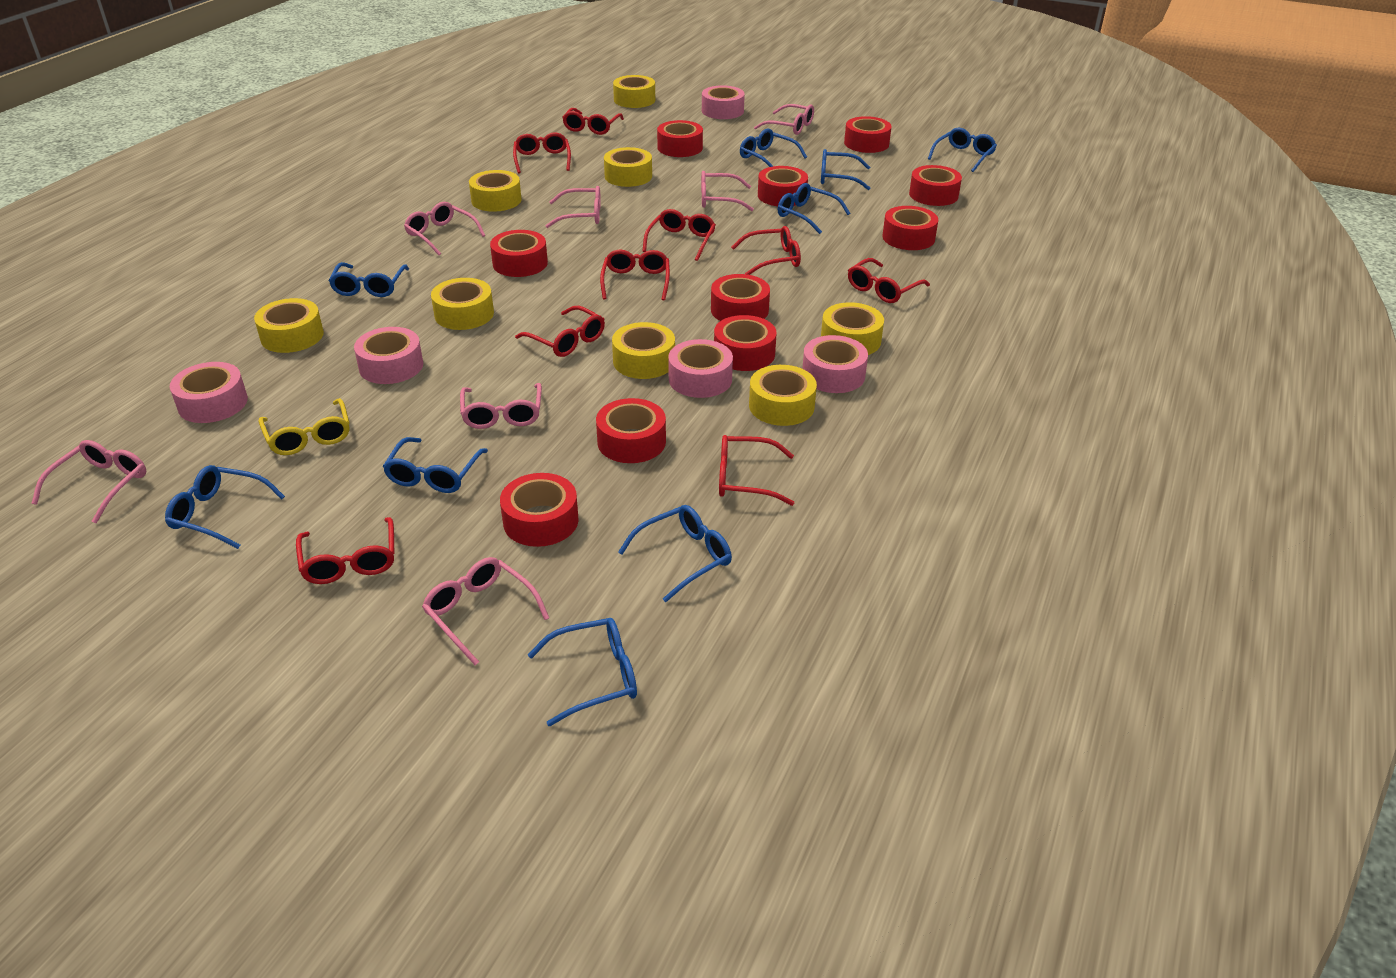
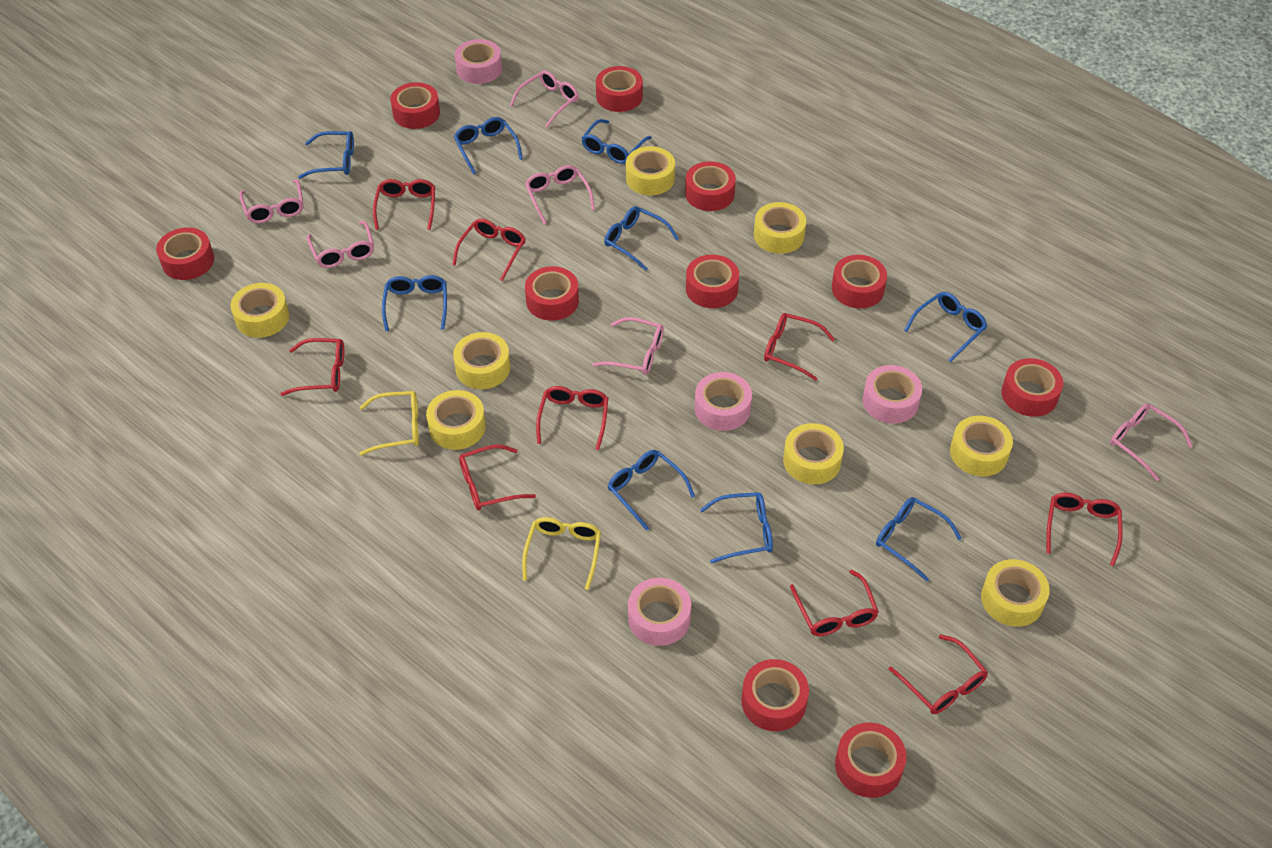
pink glasses: 7 -> 6
pink tape: 5 -> 4
yellow glasses: 1 -> 2

